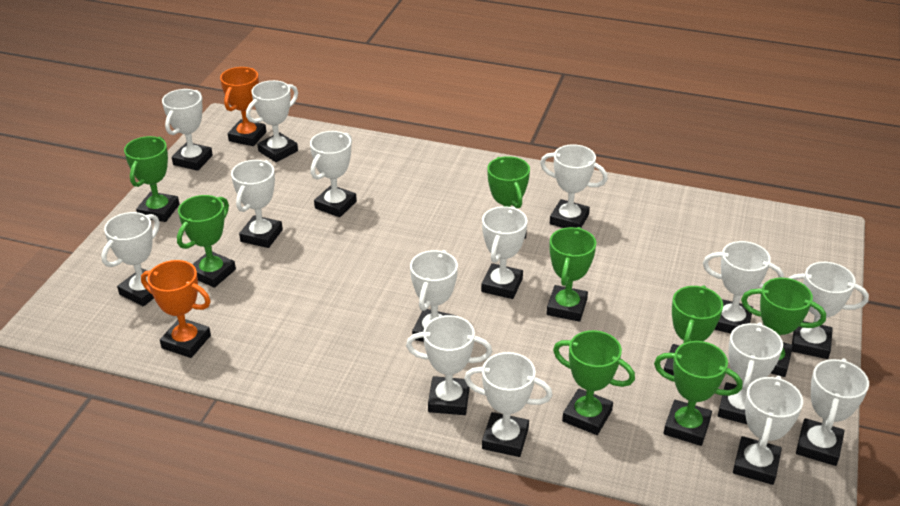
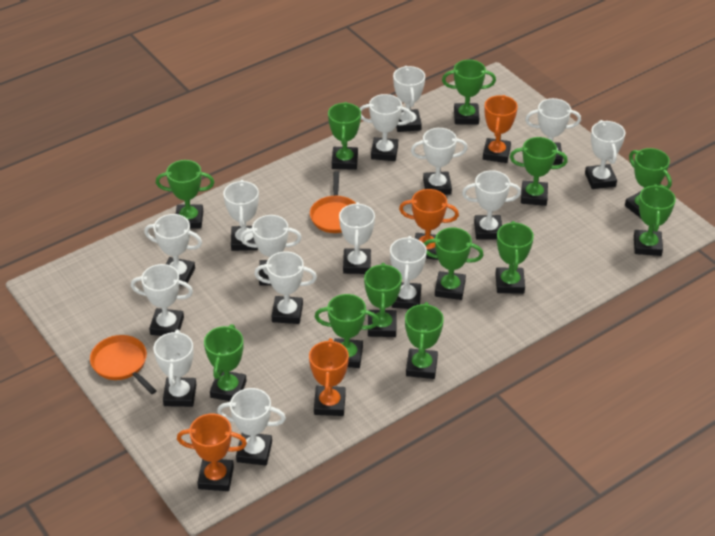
green trophy: 8 -> 12
orange pan: 0 -> 2
orange trophy: 2 -> 4

